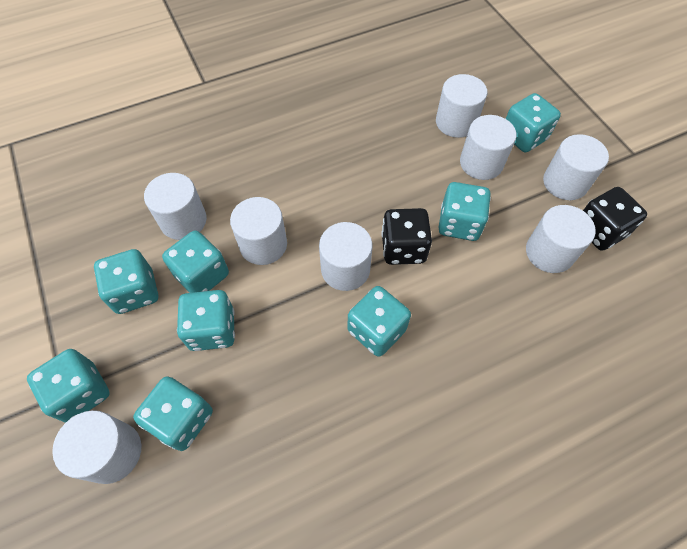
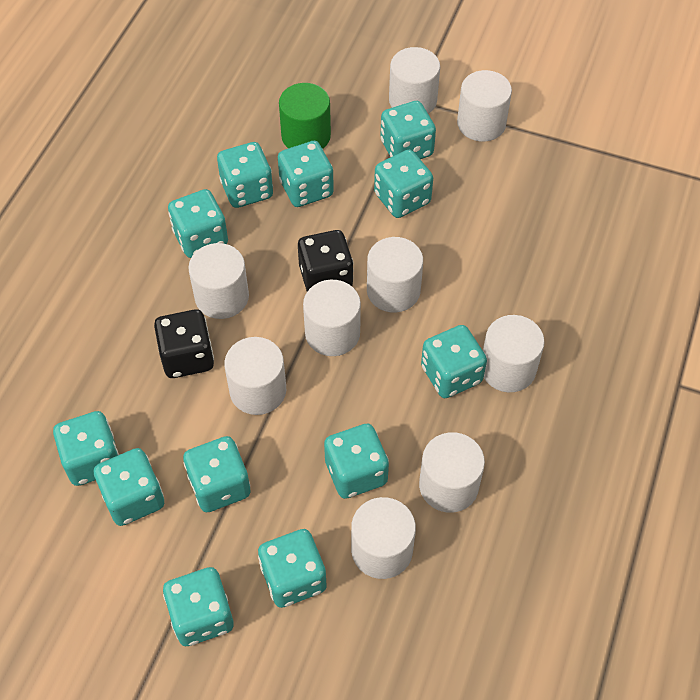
green cylinder: 0 -> 1
turquoise dice: 8 -> 12
white cylinder: 8 -> 9

